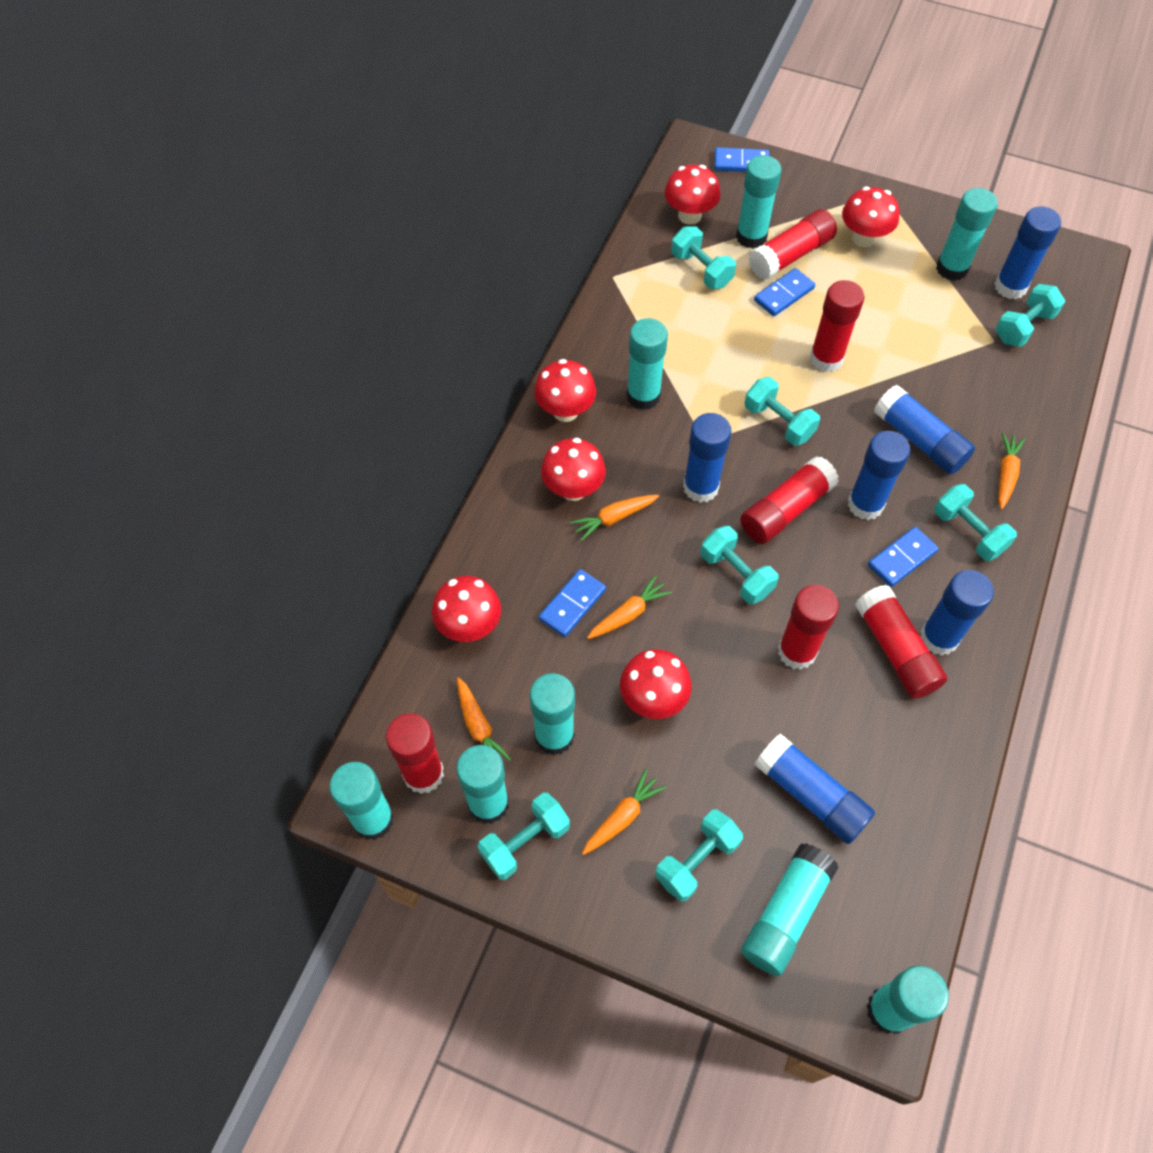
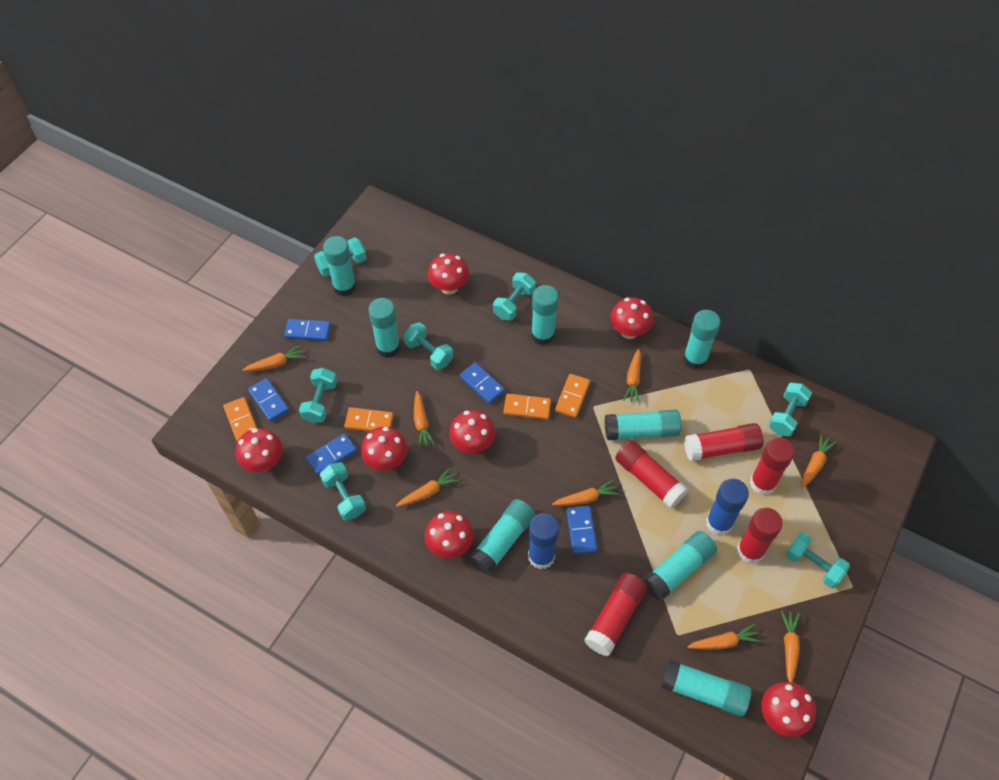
blue domino: 4 -> 5
blue glue stick: 6 -> 2
orange carrot: 5 -> 8
orange domino: 0 -> 4
red glue stick: 6 -> 5
red mushroom: 6 -> 7

